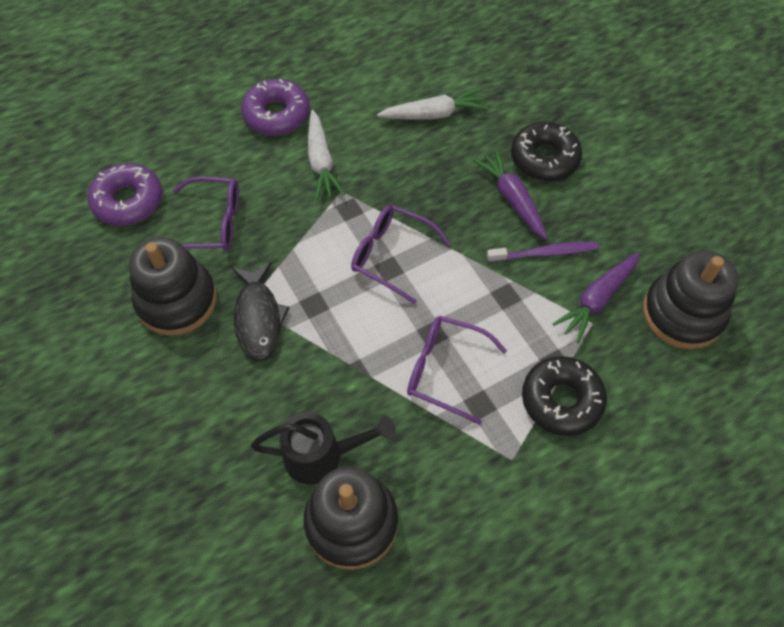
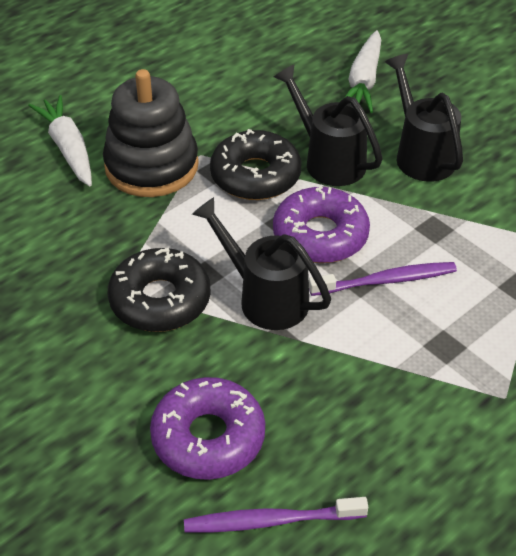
black fish: 1 -> 0
black stacking toy: 3 -> 1
black watering can: 1 -> 3
purple carrot: 2 -> 0
purple glasses: 3 -> 0
purple toothbrush: 1 -> 2

